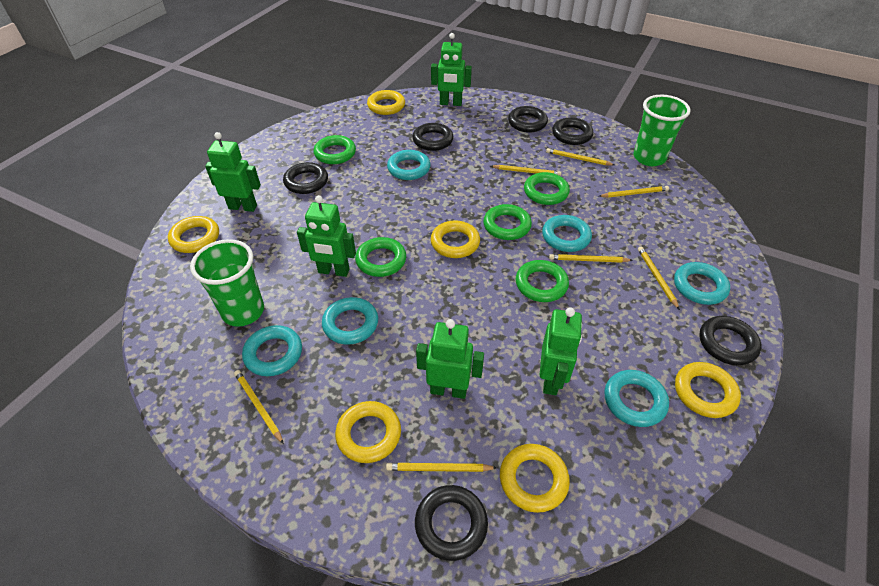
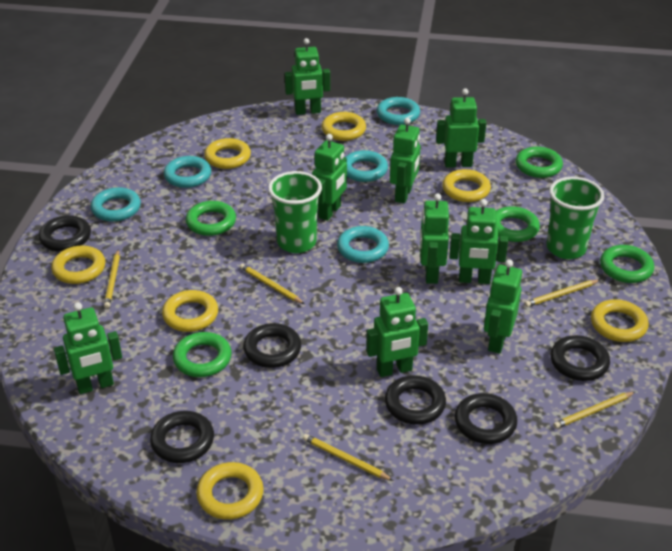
green robot: 5 -> 9
turquoise ring: 6 -> 5
yellow pencil: 7 -> 5
yellow ring: 6 -> 7

